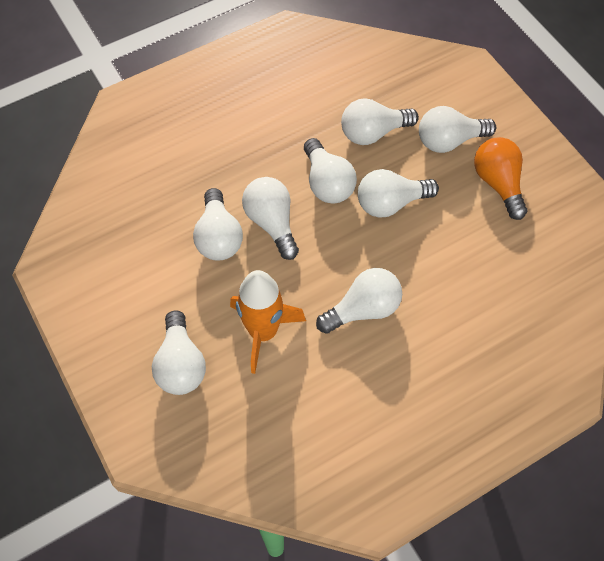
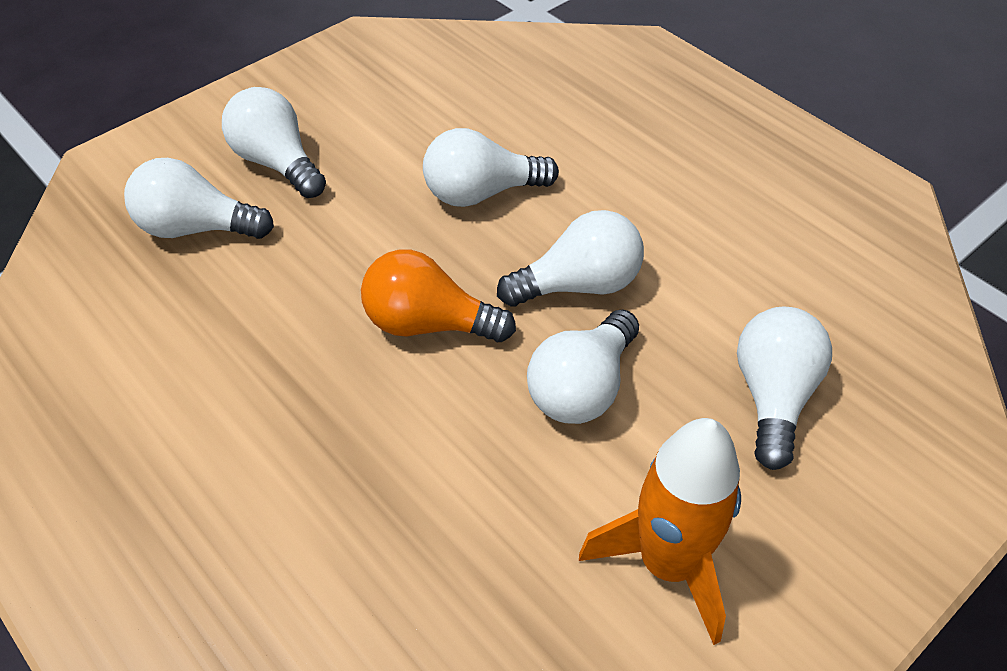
white light bulb: 8 -> 6

